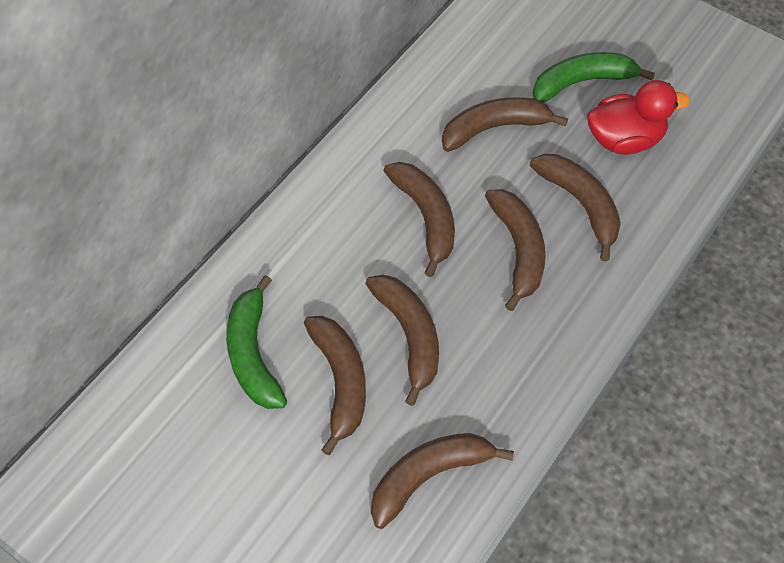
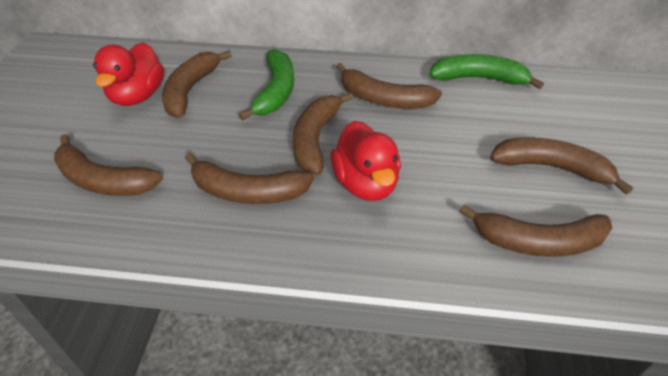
red duck: 1 -> 2

